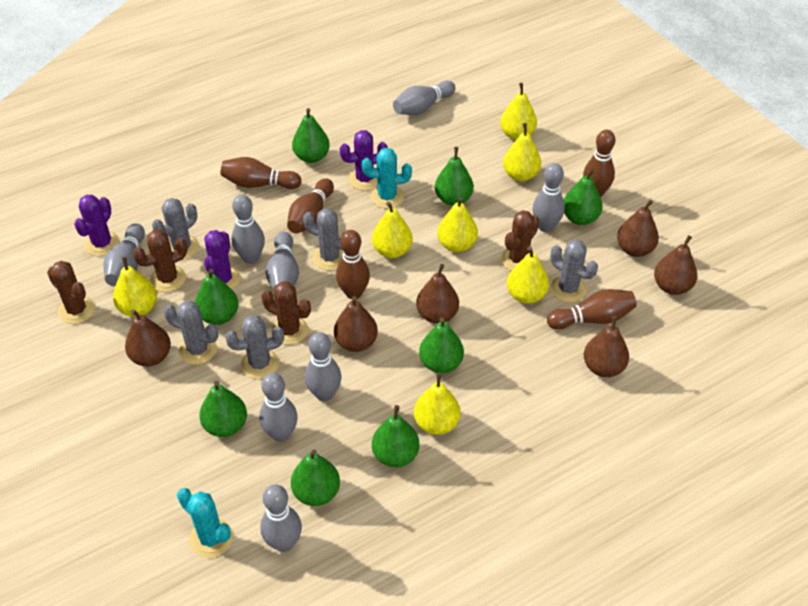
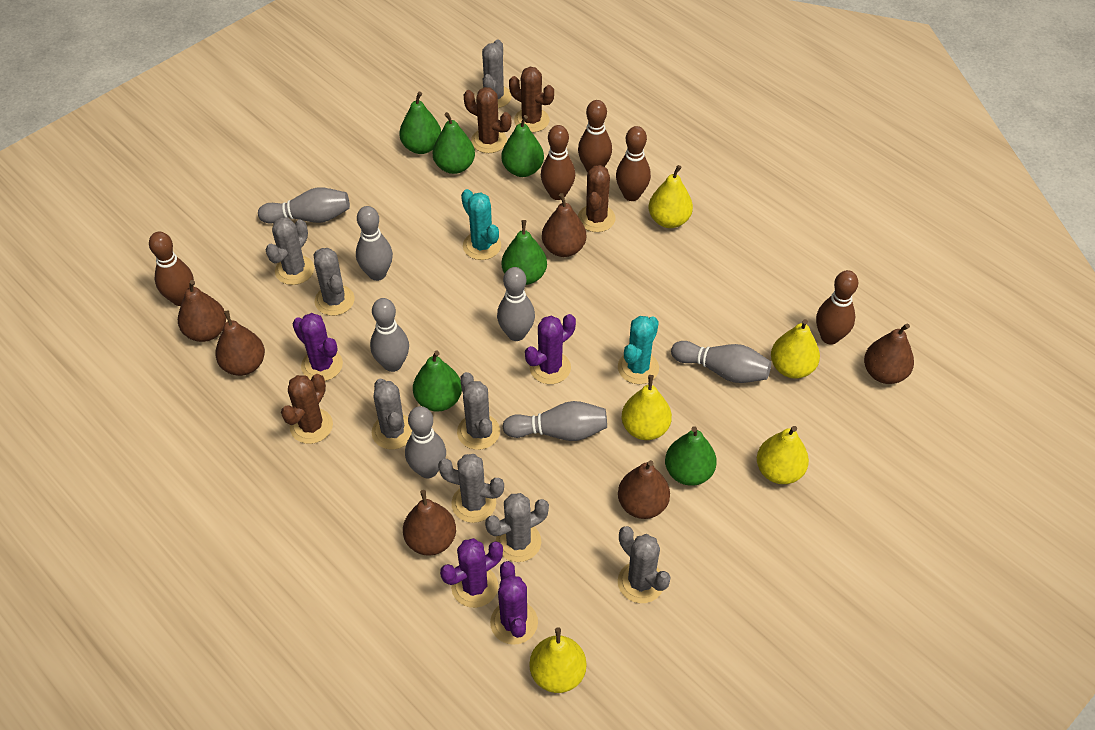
green pear: 8 -> 6
grey bowling pin: 8 -> 7
grey cactus: 5 -> 8
purple cactus: 3 -> 4
yellow pear: 7 -> 5

